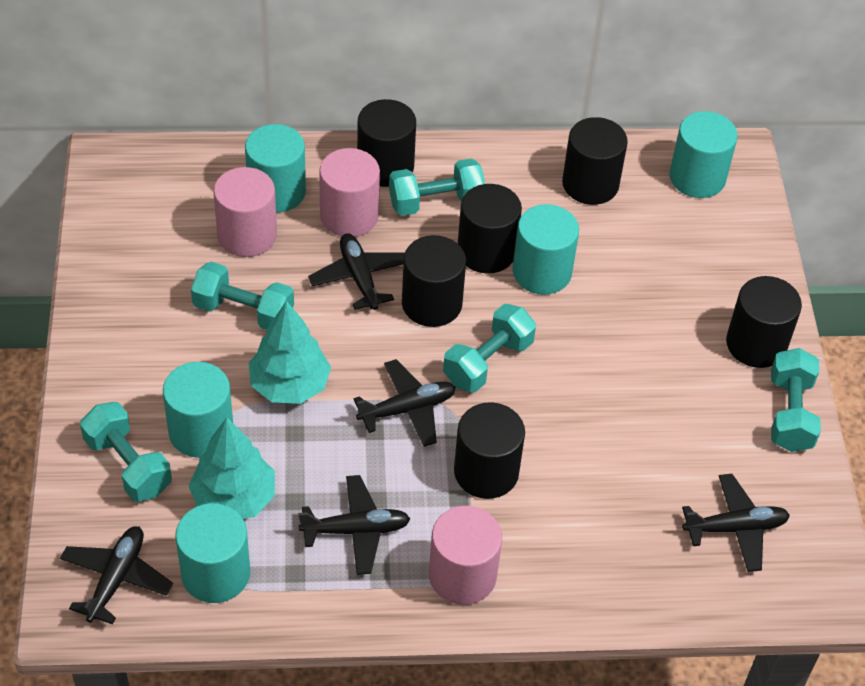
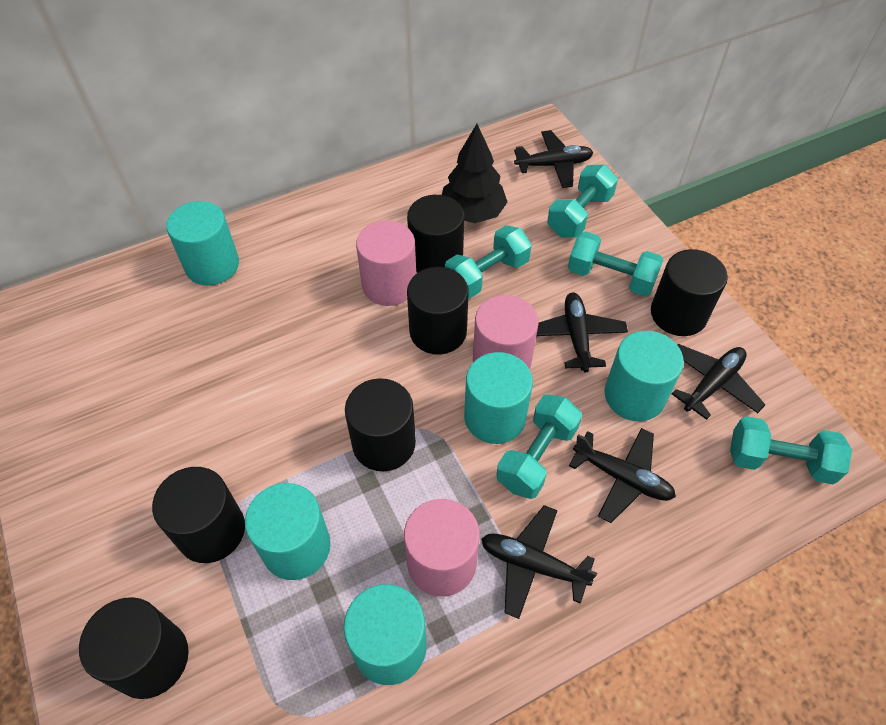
black tree: 0 -> 1
turquoise tree: 2 -> 0

